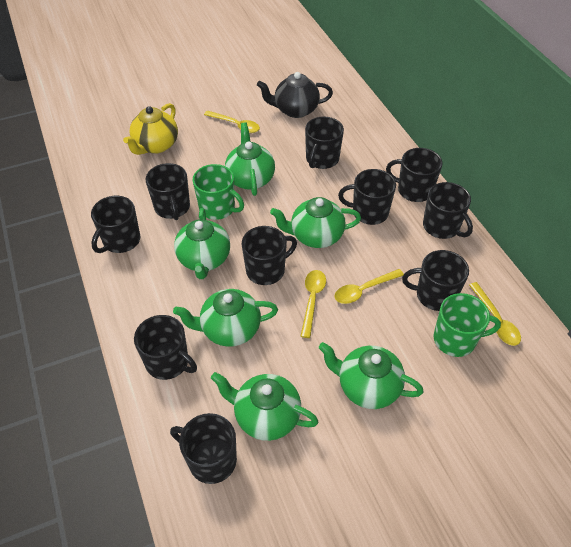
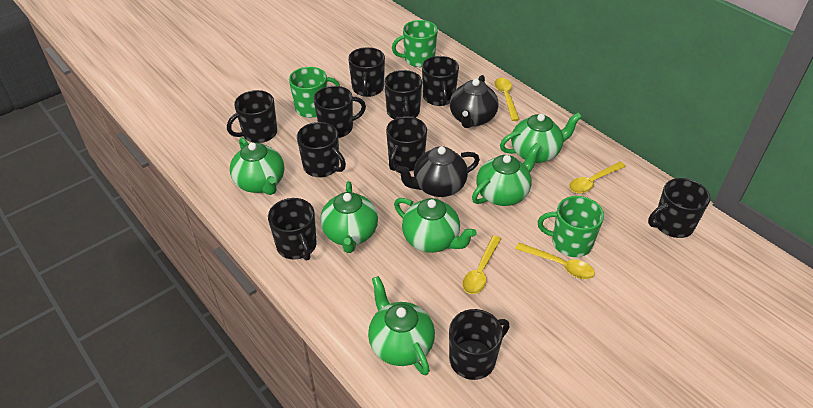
black teapot: 1 -> 2
green mug: 2 -> 3
yellow teapot: 1 -> 0

